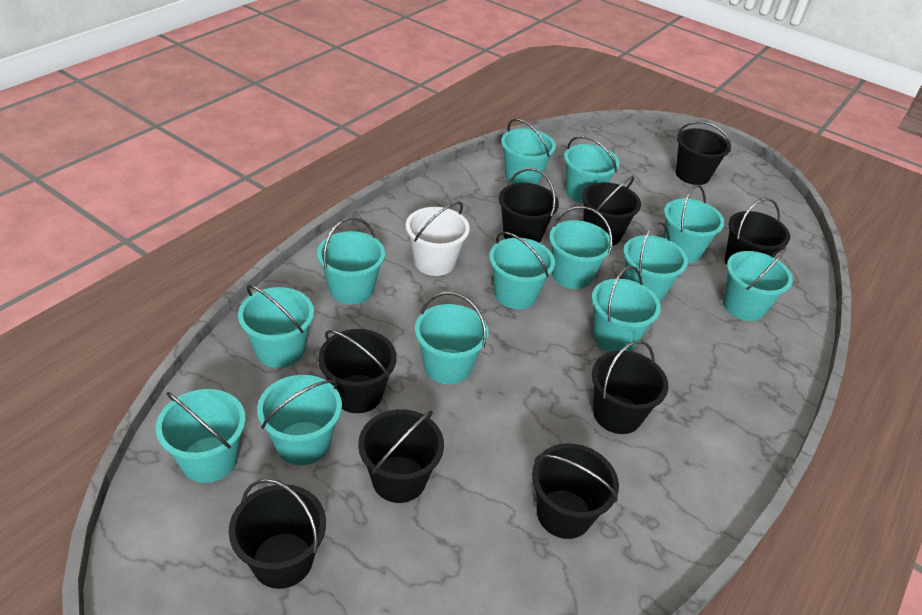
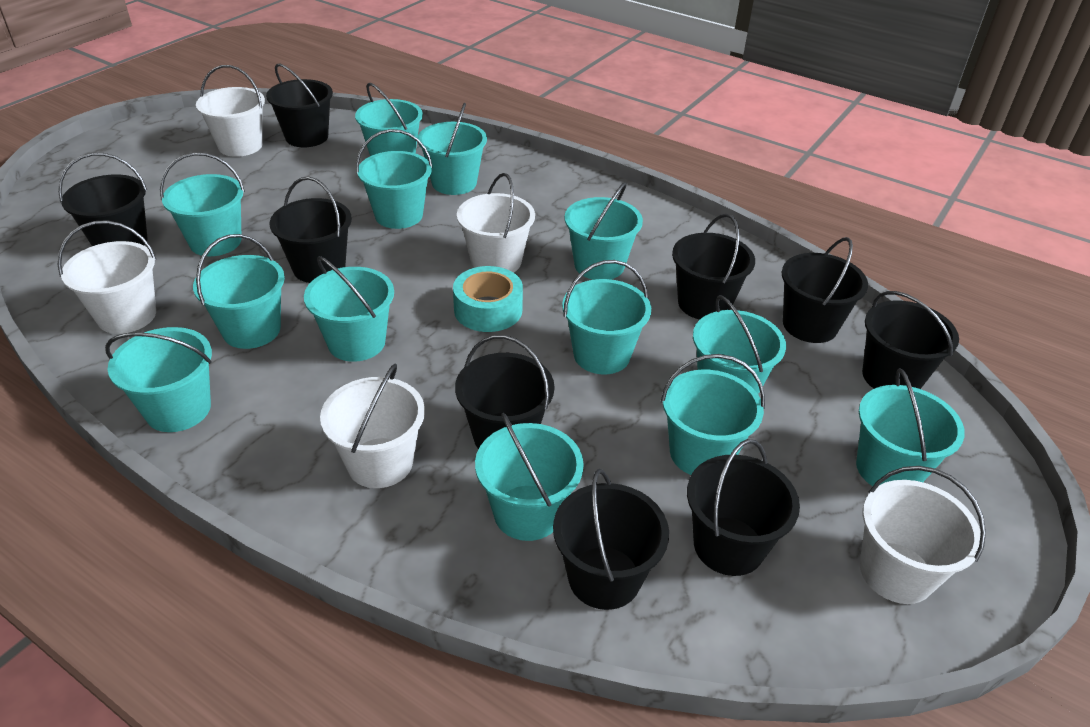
turquoise tape: 0 -> 1
white bucket: 1 -> 5

